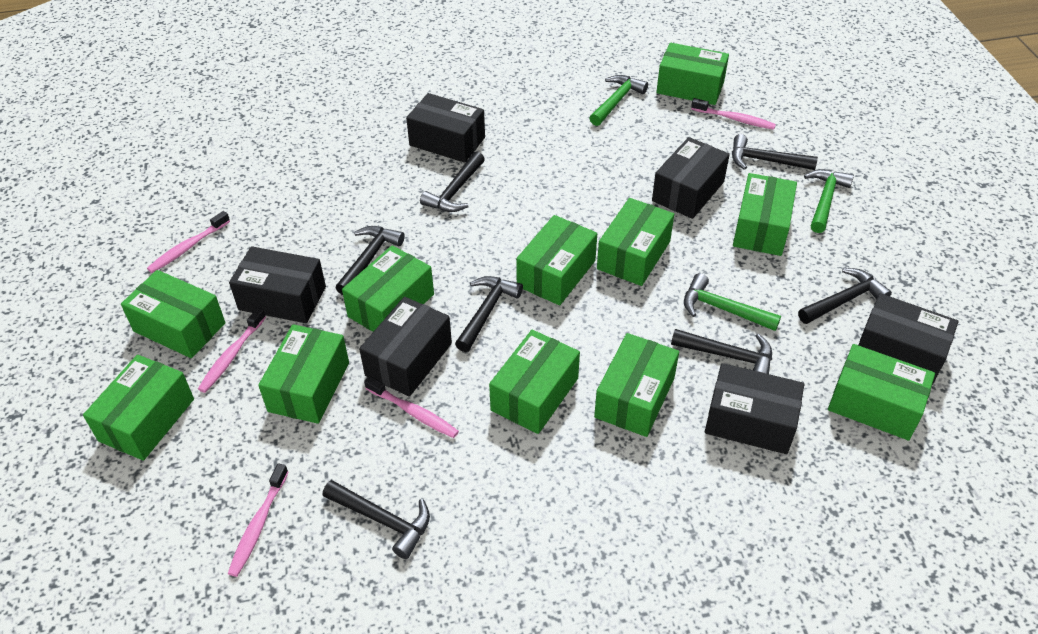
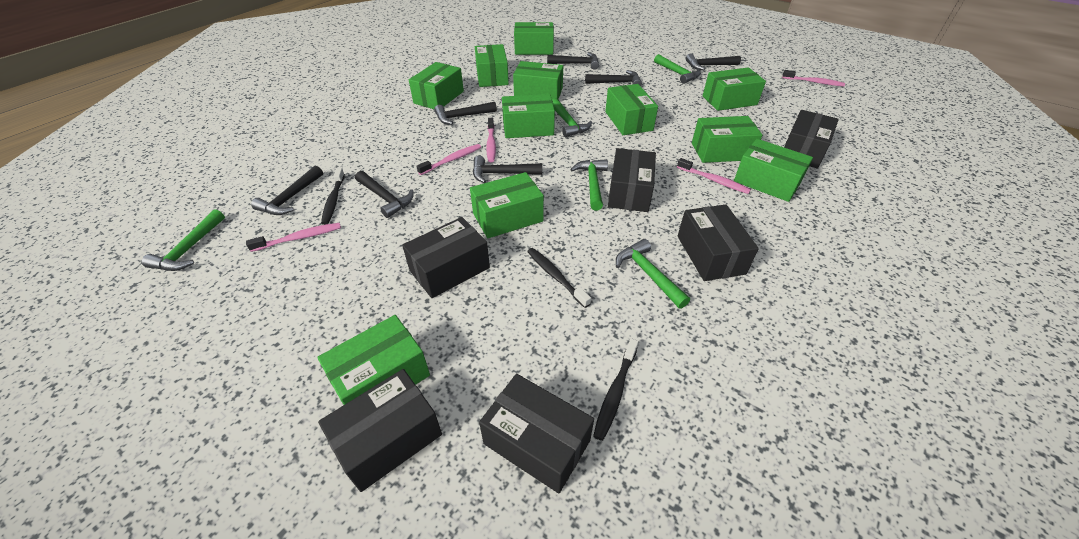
black toothbrush: 0 -> 3
green hammer: 3 -> 5

